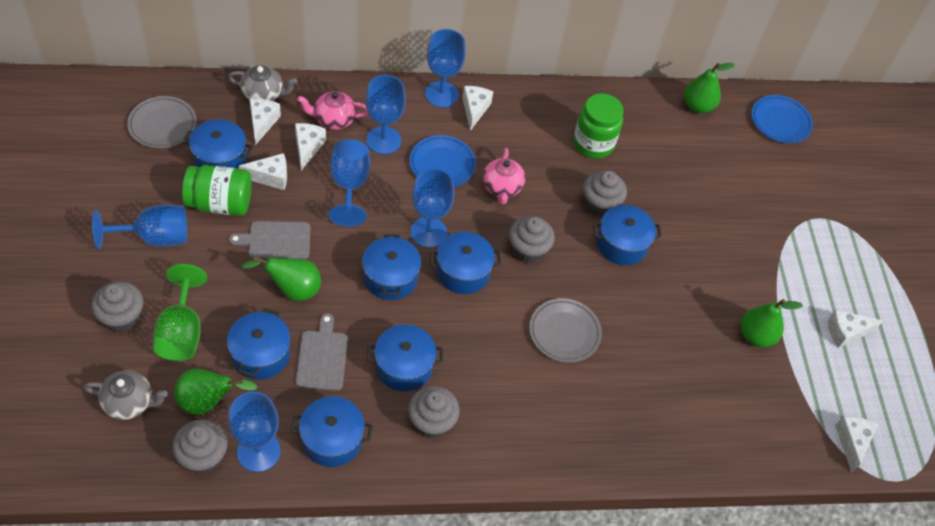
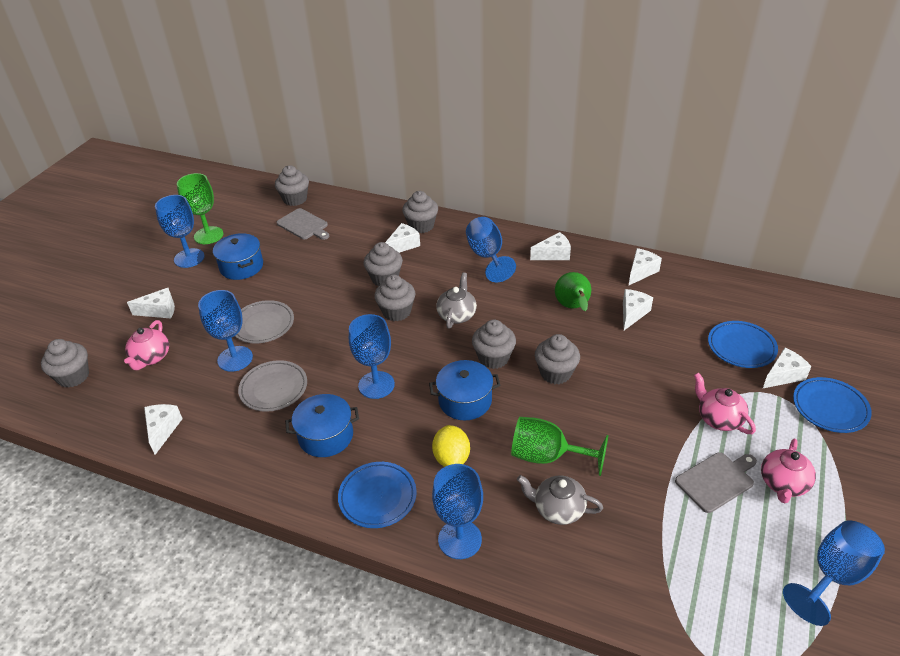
blue plate: 2 -> 3
blue pot: 7 -> 3
green goblet: 1 -> 2
green jar: 2 -> 0
green pear: 4 -> 1
grey cupcake: 5 -> 7
pink teapot: 2 -> 3
white cheese: 6 -> 7
yellow lemon: 0 -> 1

